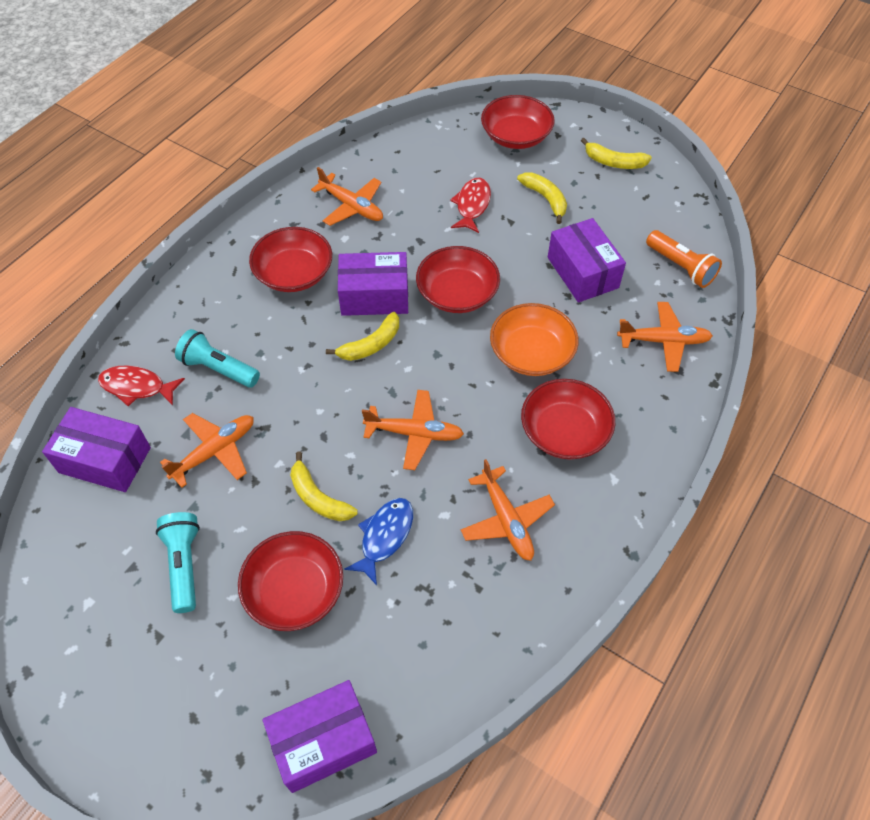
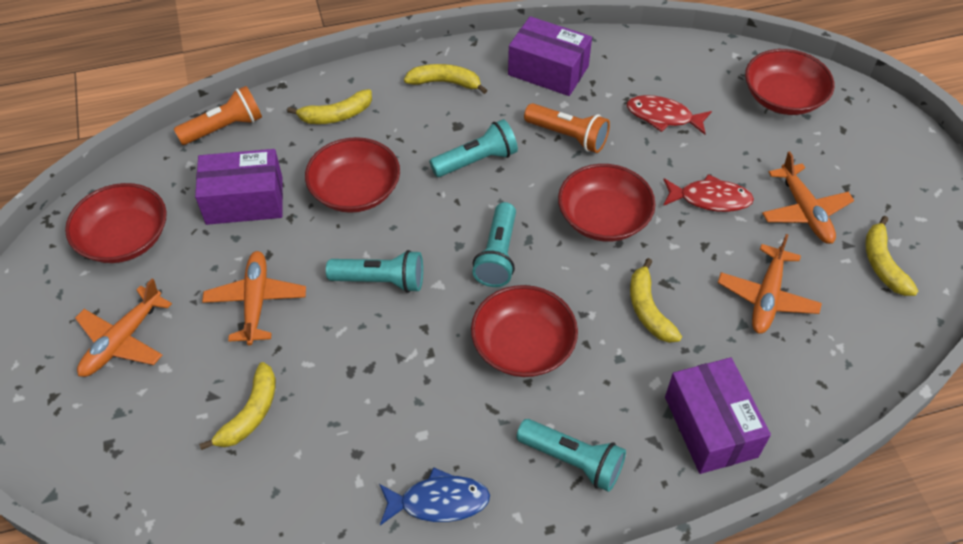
orange bowl: 1 -> 0
orange flashlight: 1 -> 2
orange plane: 5 -> 4
purple box: 4 -> 3
turquoise flashlight: 2 -> 4
yellow banana: 4 -> 5

